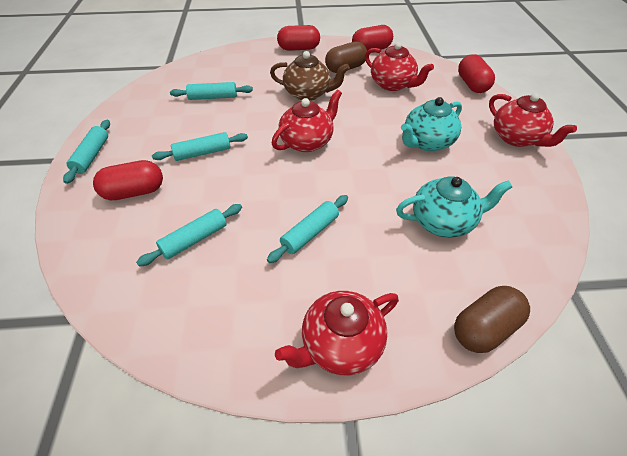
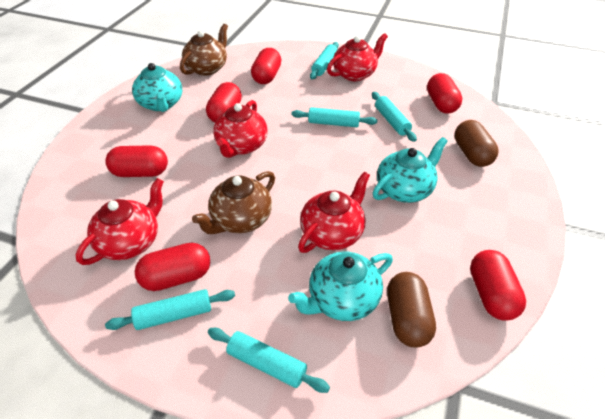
brown teapot: 1 -> 2
red capsule: 4 -> 6
turquoise teapot: 2 -> 3

